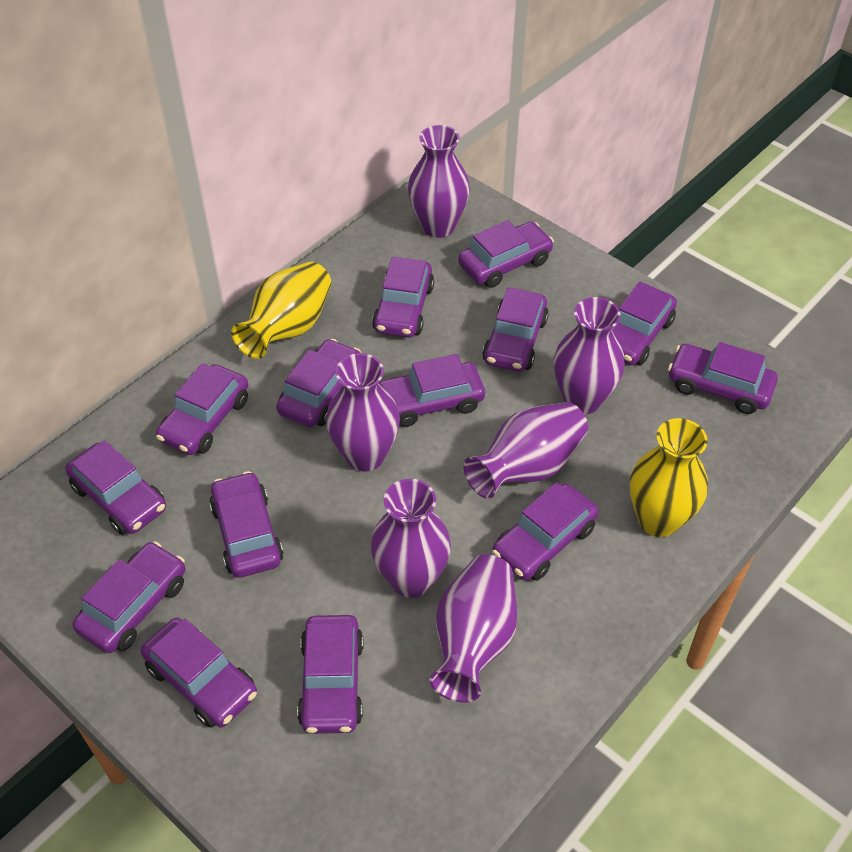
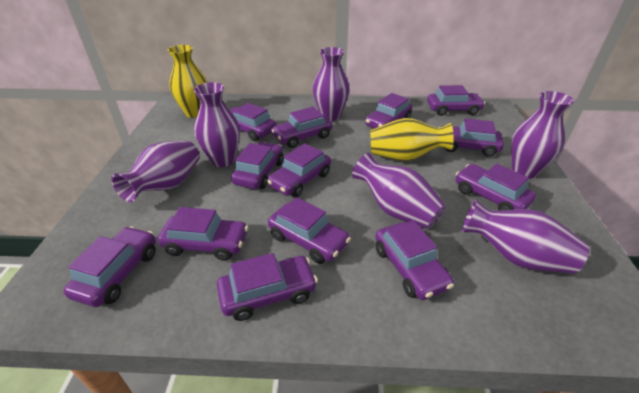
purple car: 14 -> 13

